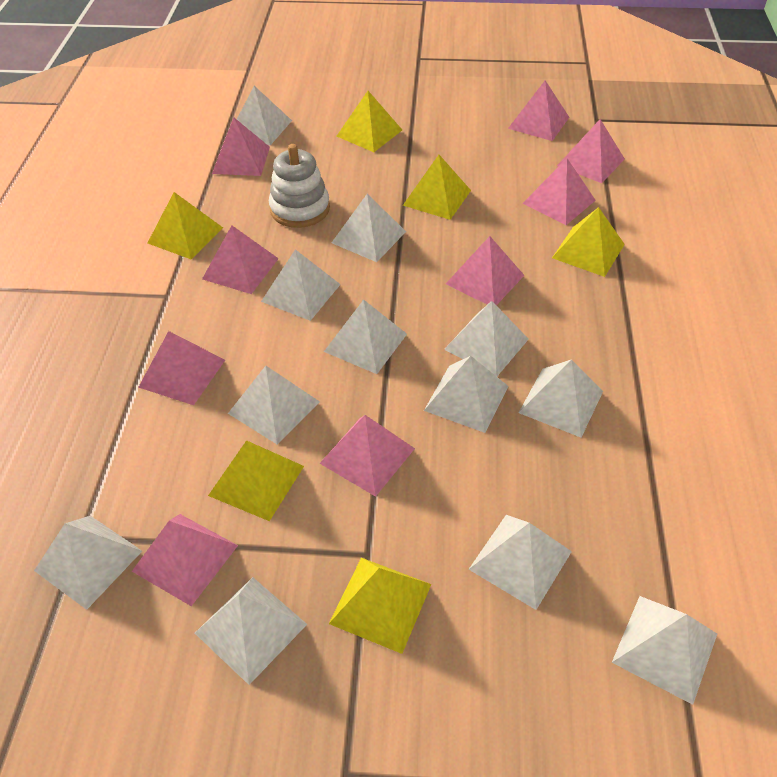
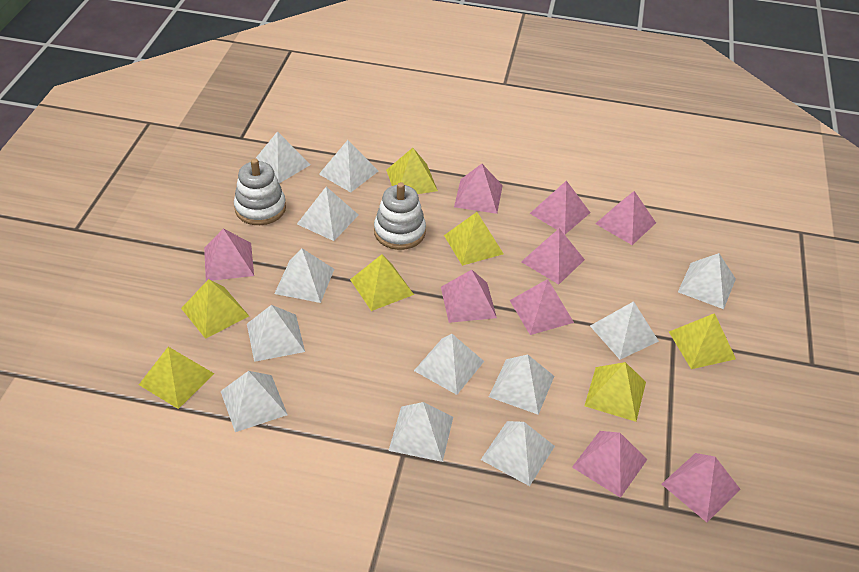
white stacking toy: 1 -> 2
yellow pyramid: 6 -> 7

